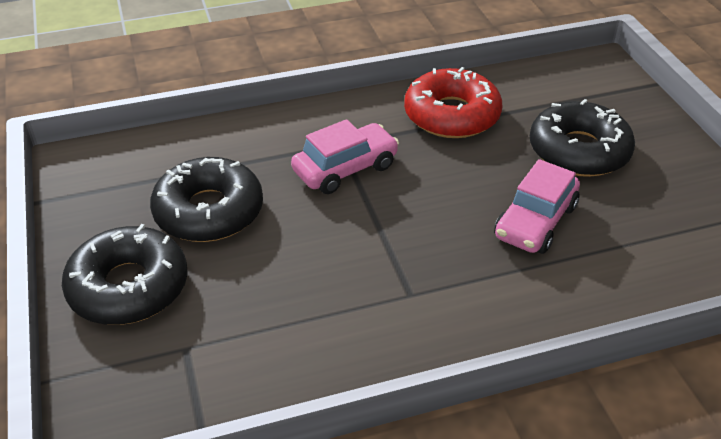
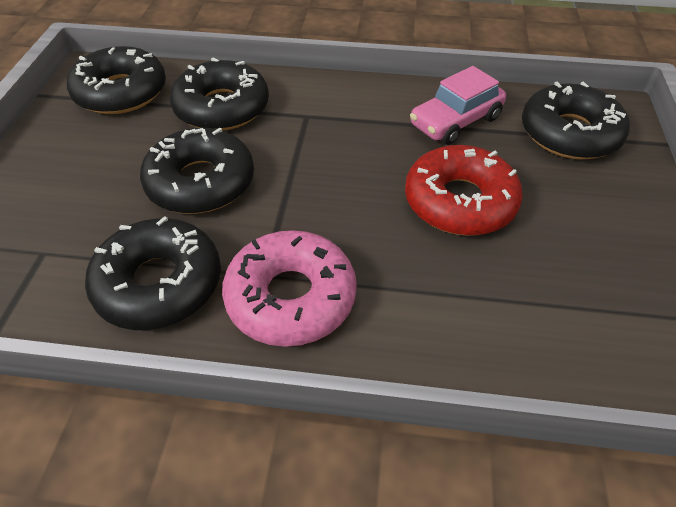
black donut: 3 -> 5
pink car: 2 -> 1
pink donut: 0 -> 1

